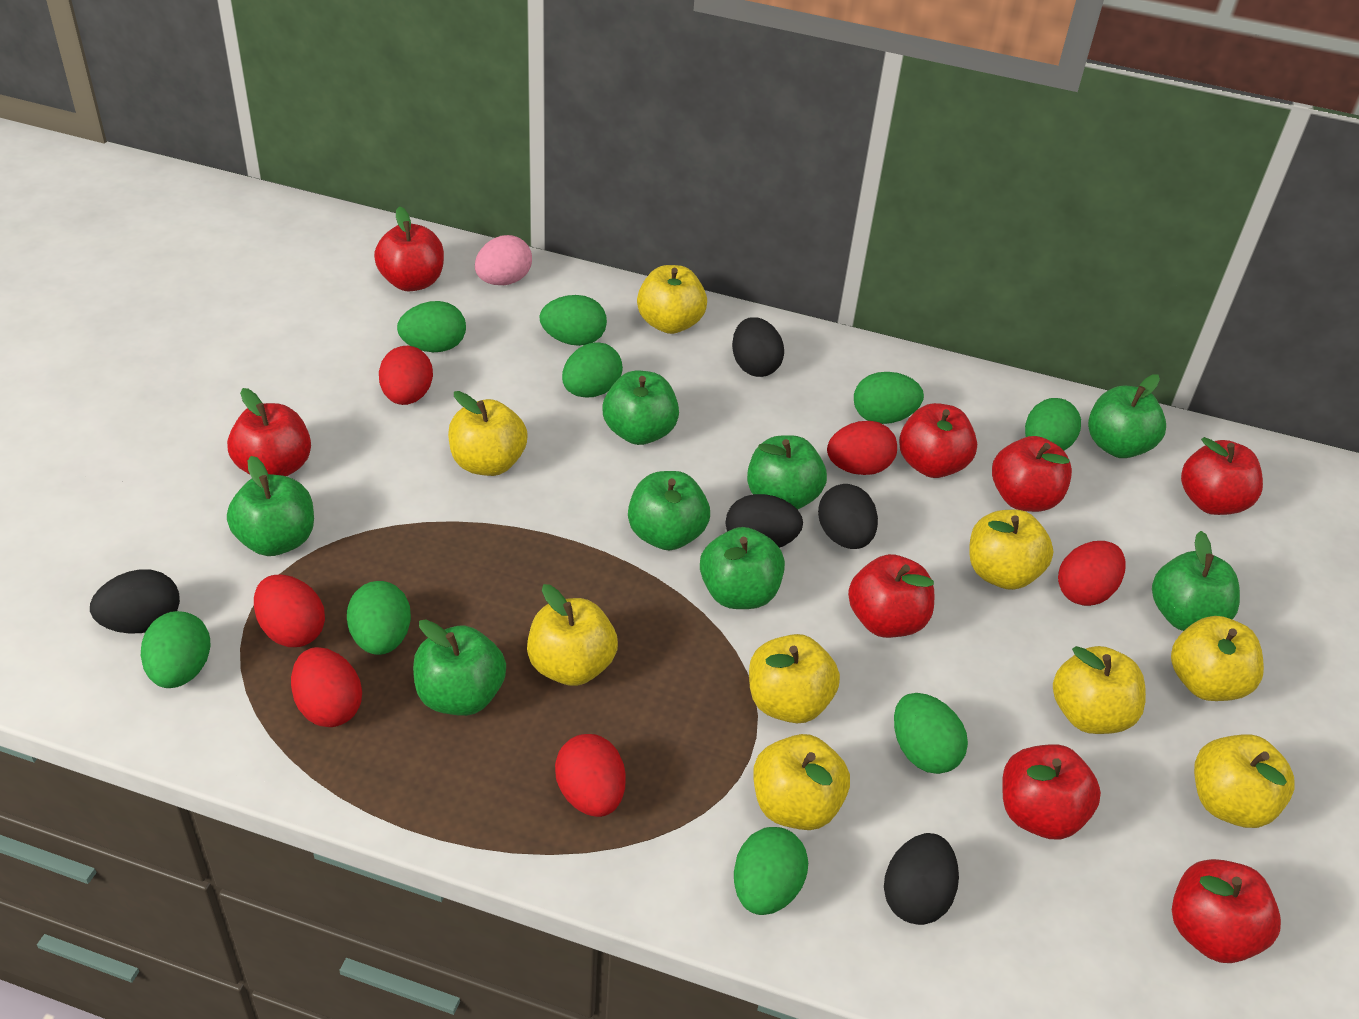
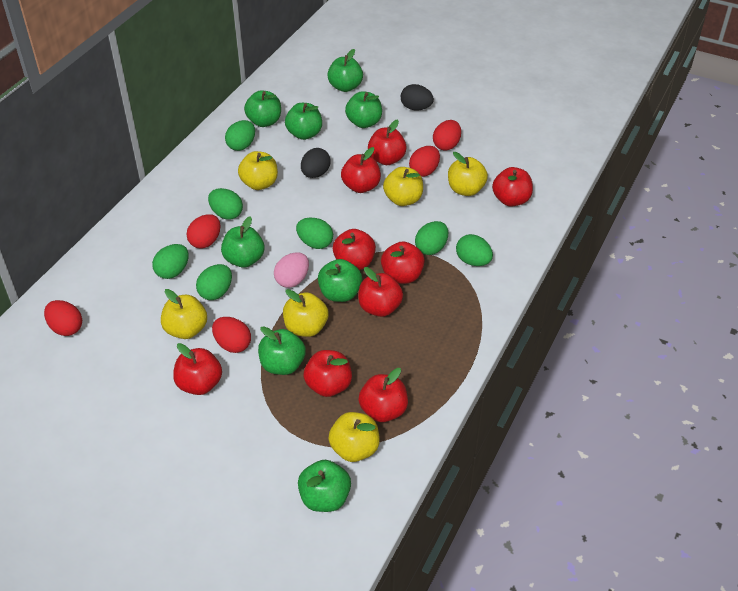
black egg: 5 -> 2
green egg: 9 -> 7
red apple: 8 -> 9
red egg: 6 -> 5
yellow apple: 9 -> 6

